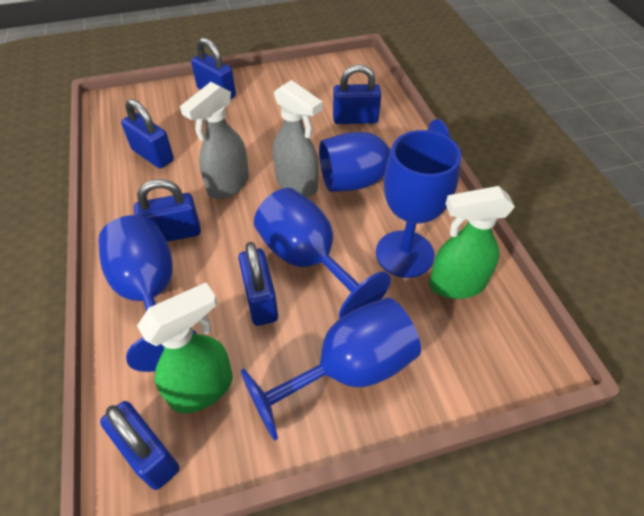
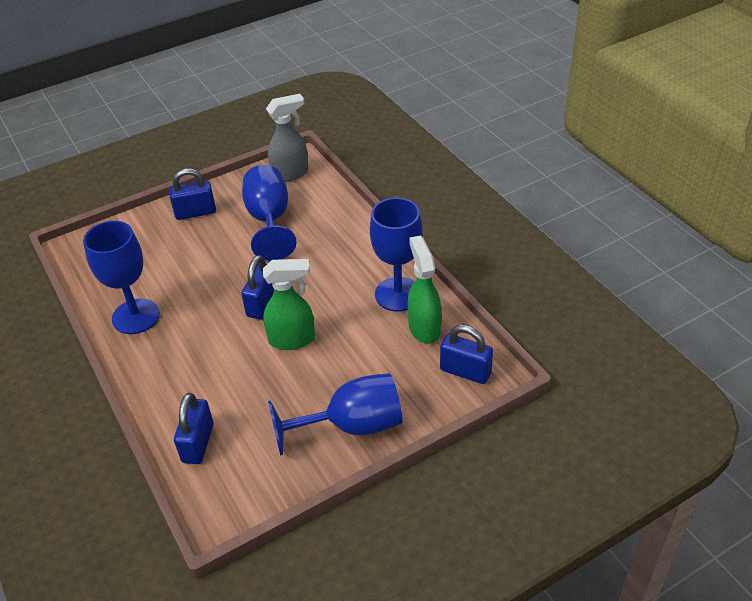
blue goblet: 5 -> 4
blue padlock: 6 -> 4
grey spray bottle: 2 -> 1

